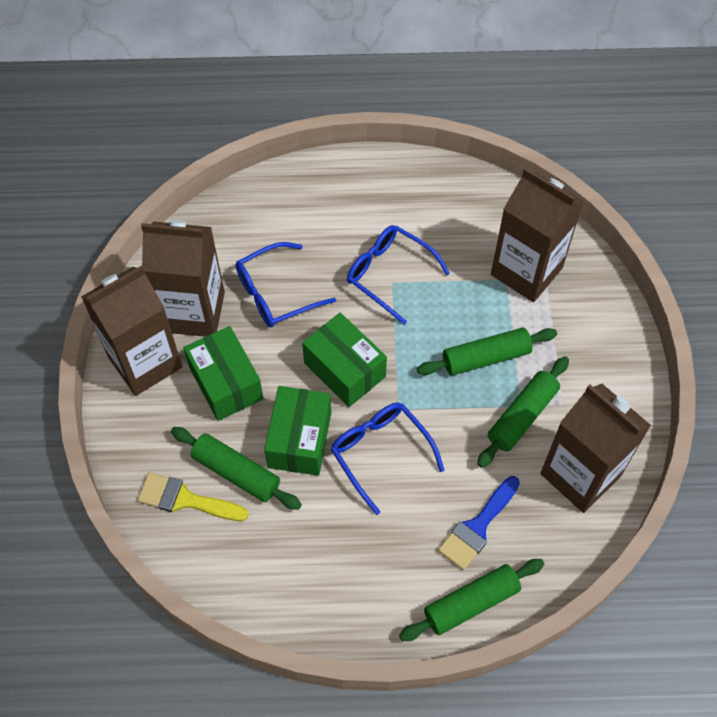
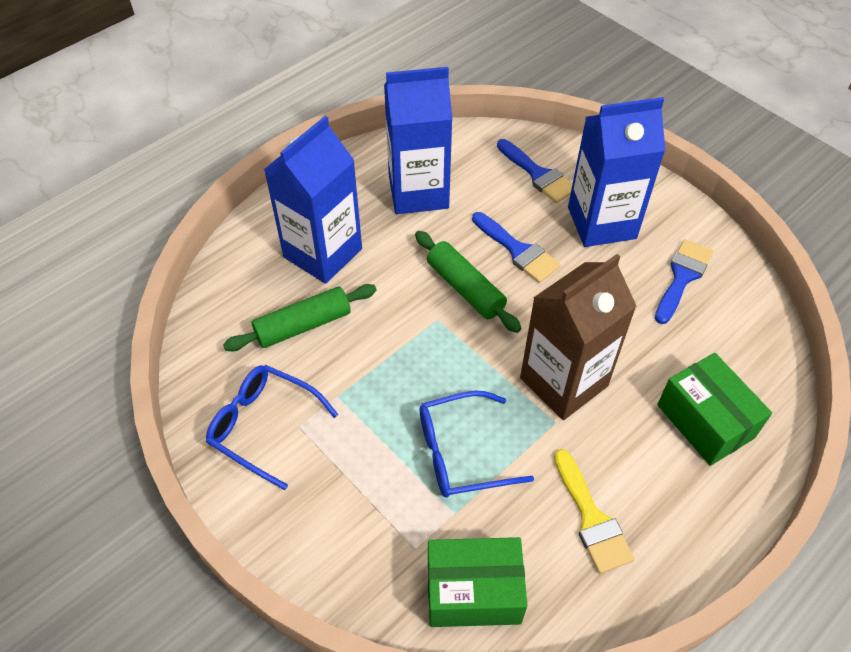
blue brush: 1 -> 3
blue carton: 0 -> 3
blue glasses: 3 -> 2
brown carton: 4 -> 1
green box: 3 -> 2
green rolling pin: 4 -> 2

